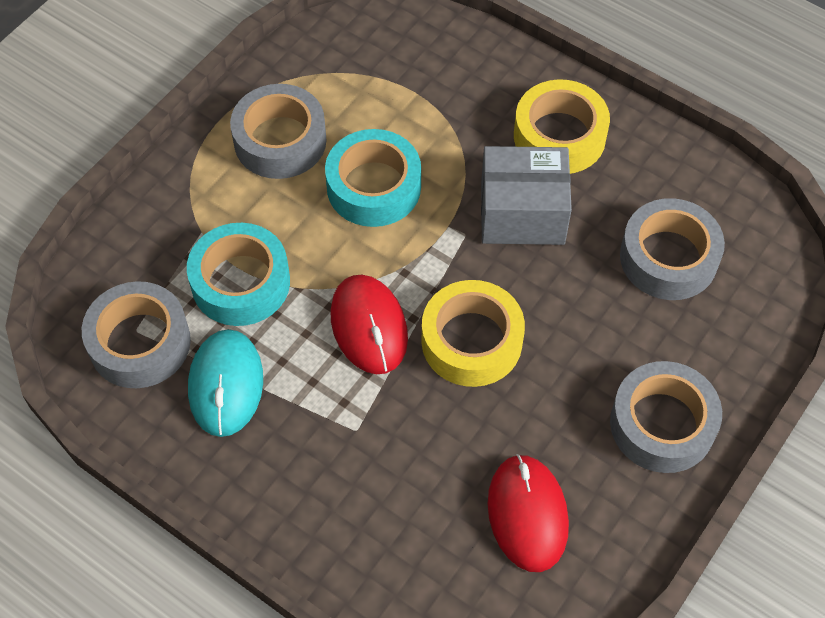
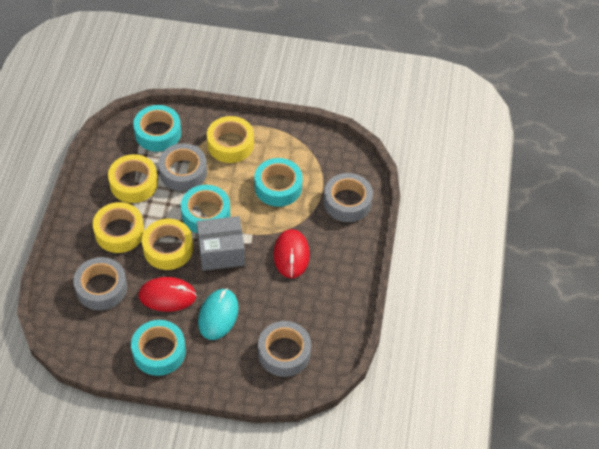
turquoise tape: 2 -> 4
yellow tape: 2 -> 4

